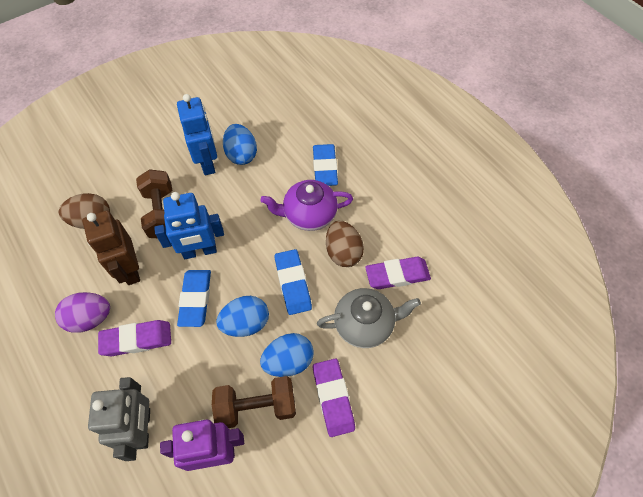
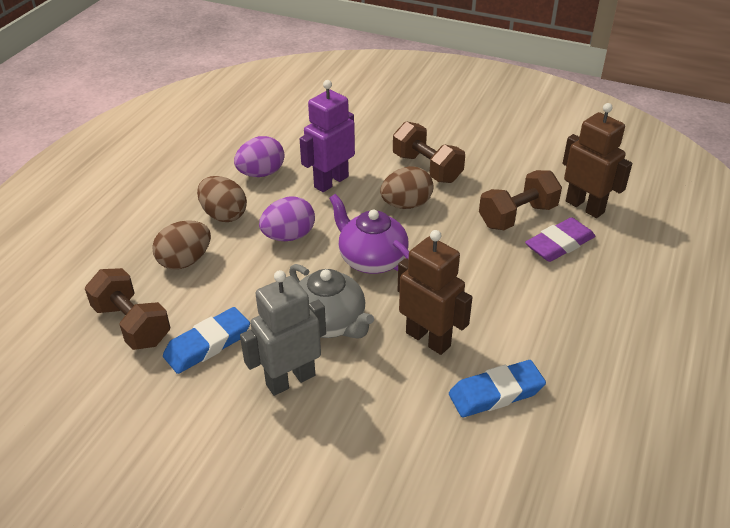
blue egg: 3 -> 0
blue eraser: 3 -> 2
blue robot: 2 -> 0
brown dumbbell: 2 -> 3
brown egg: 2 -> 3
brown robot: 1 -> 2
purple egg: 1 -> 2
purple eraser: 3 -> 1

